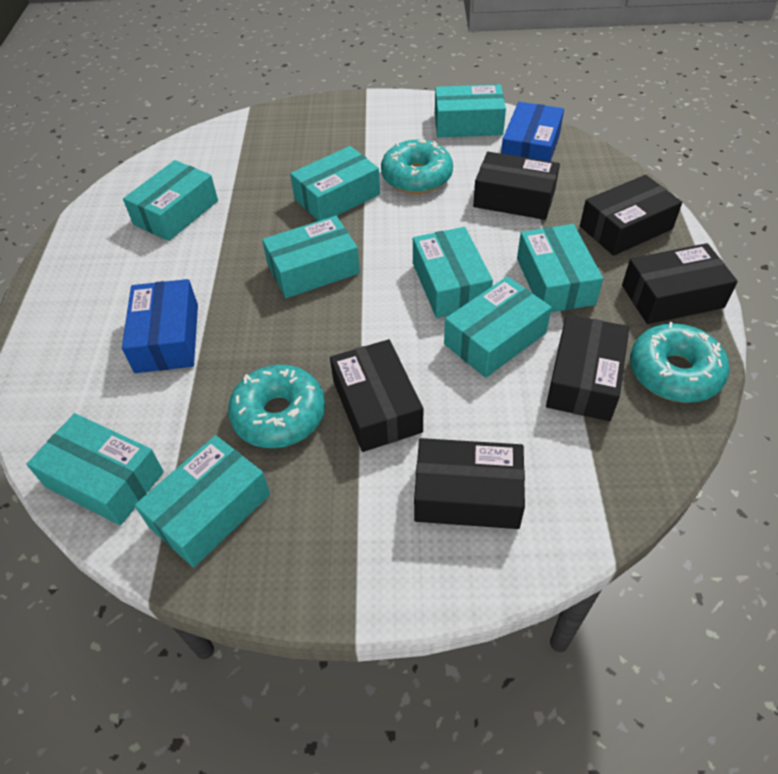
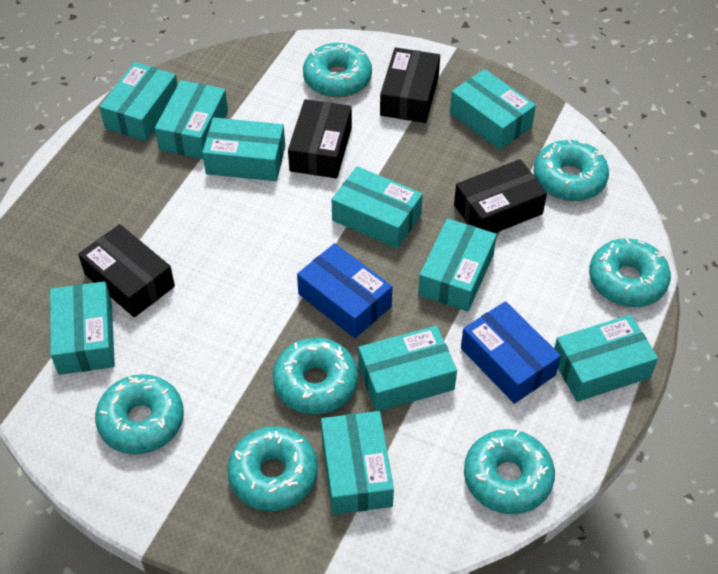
black box: 6 -> 4
turquoise box: 9 -> 10
turquoise donut: 3 -> 7

